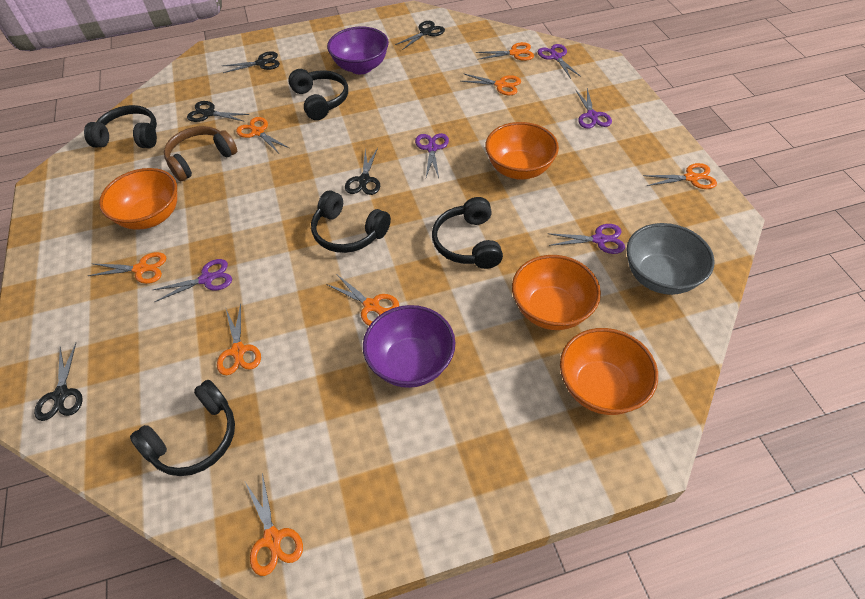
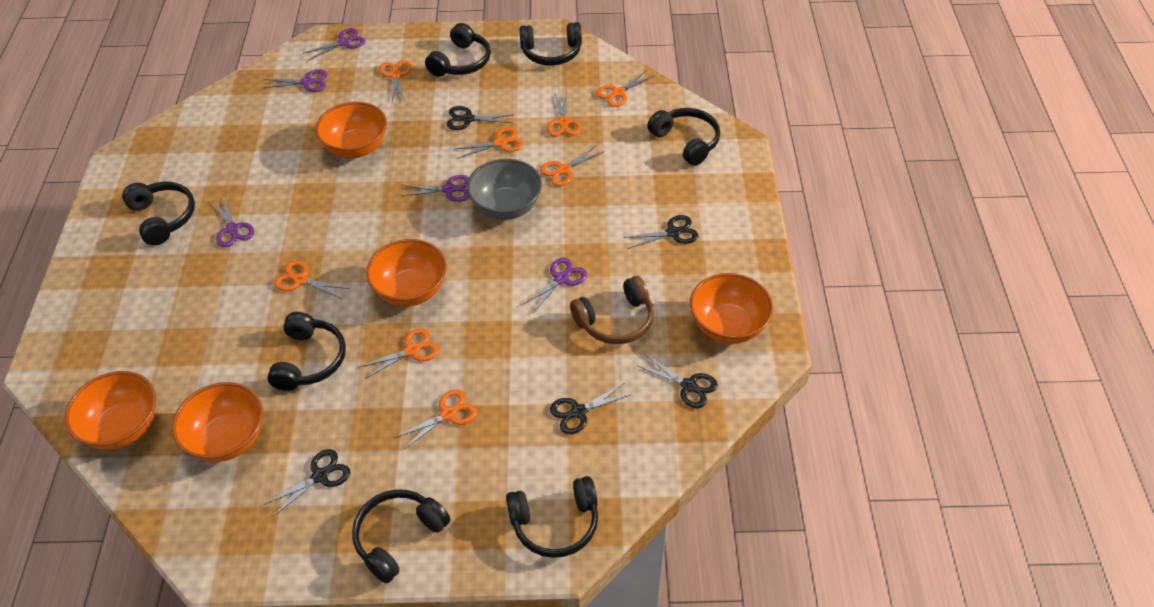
black headphones: 5 -> 7
orange bowl: 4 -> 5
purple bowl: 2 -> 0

